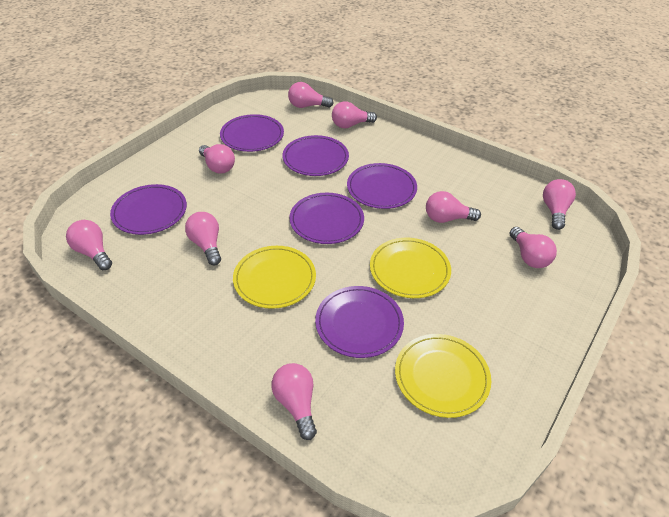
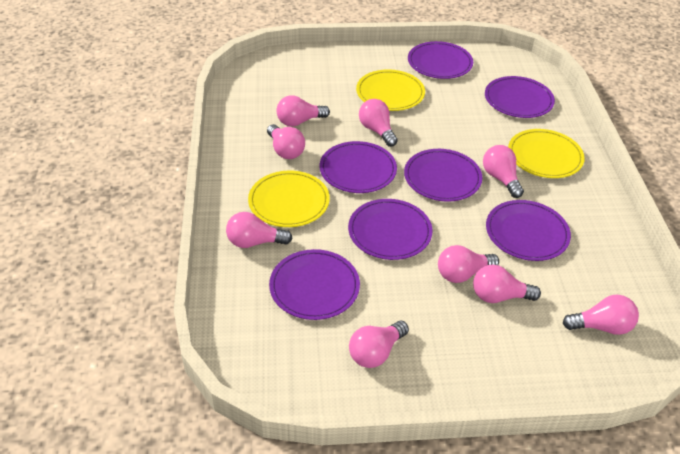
purple plate: 6 -> 7

